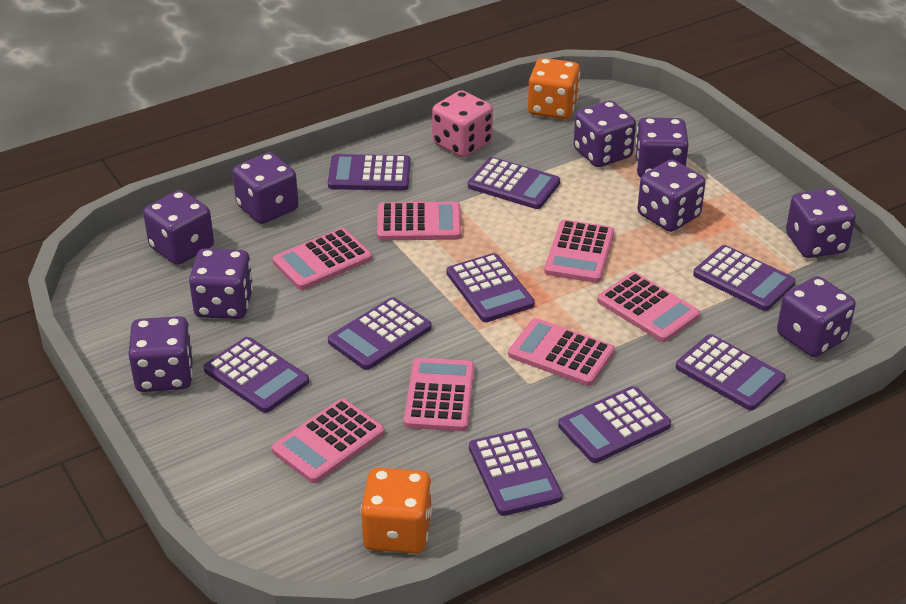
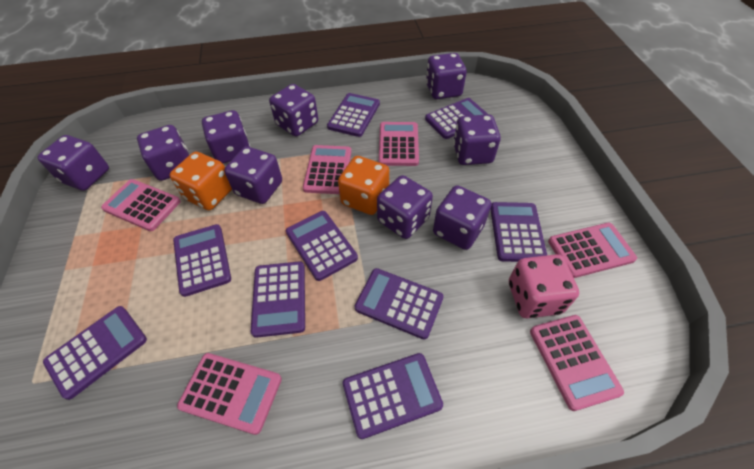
pink calculator: 7 -> 6

